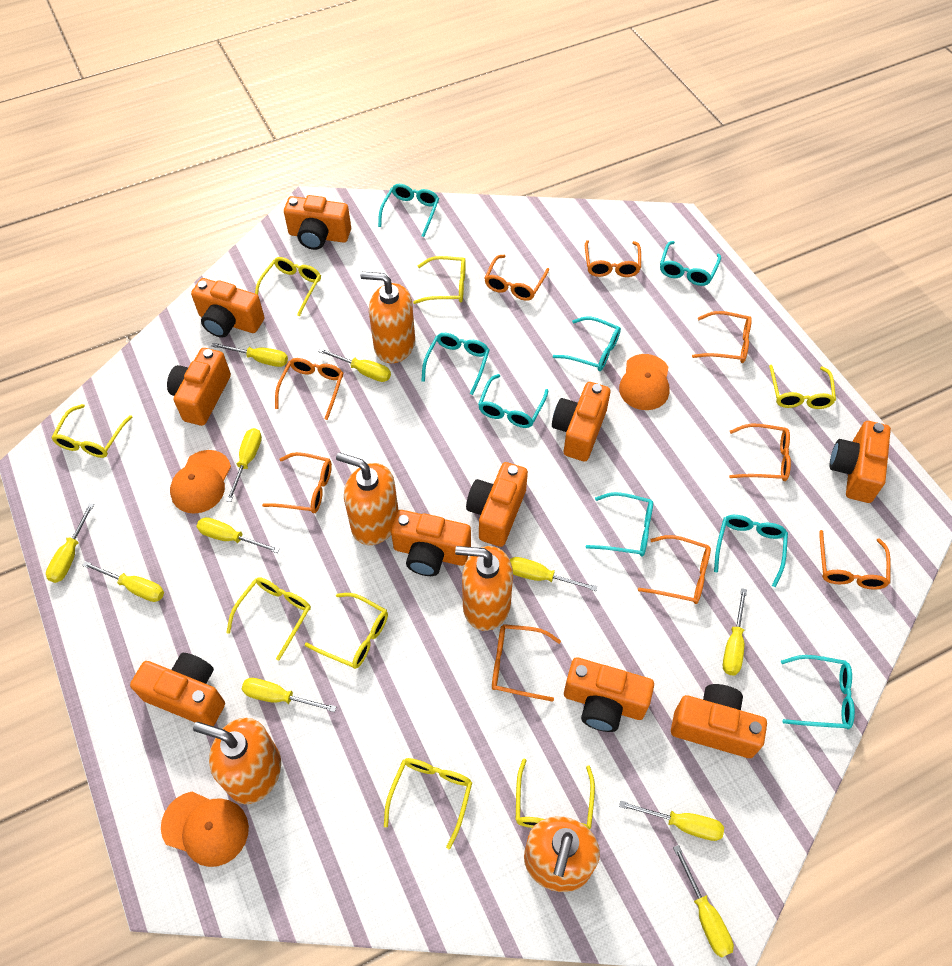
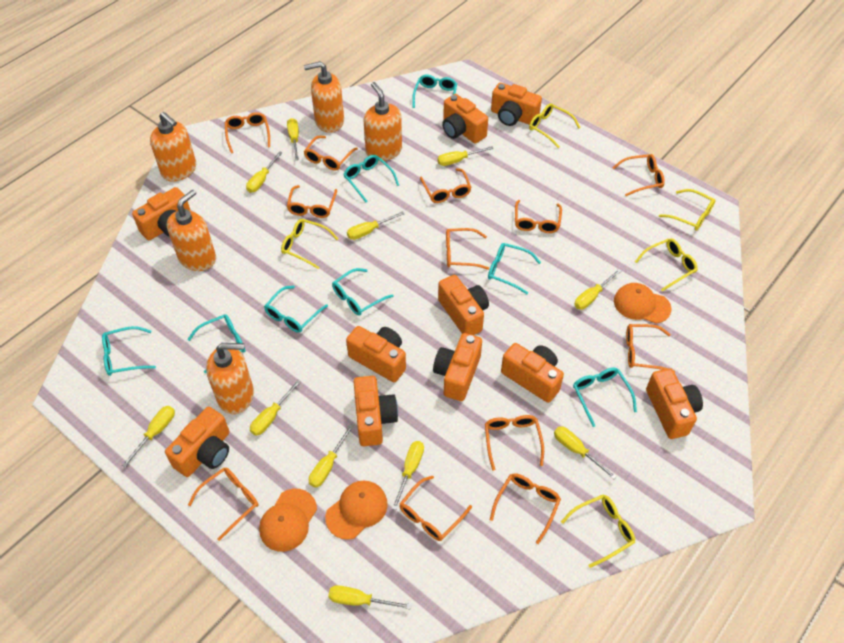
orange glasses: 9 -> 12
yellow glasses: 8 -> 5

